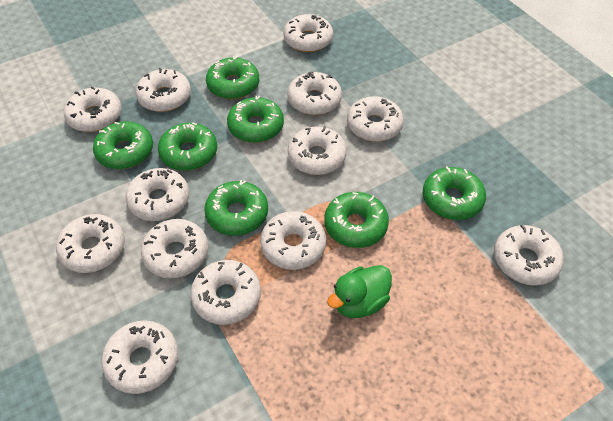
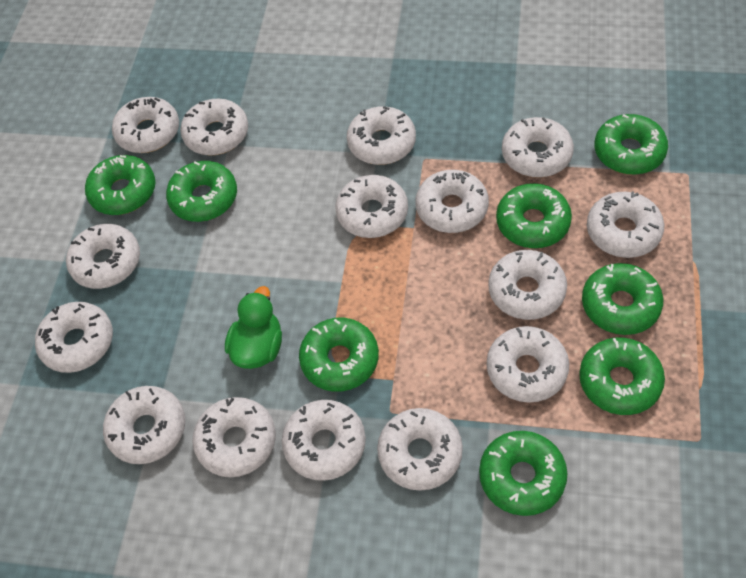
green donut: 7 -> 8
white donut: 13 -> 15

